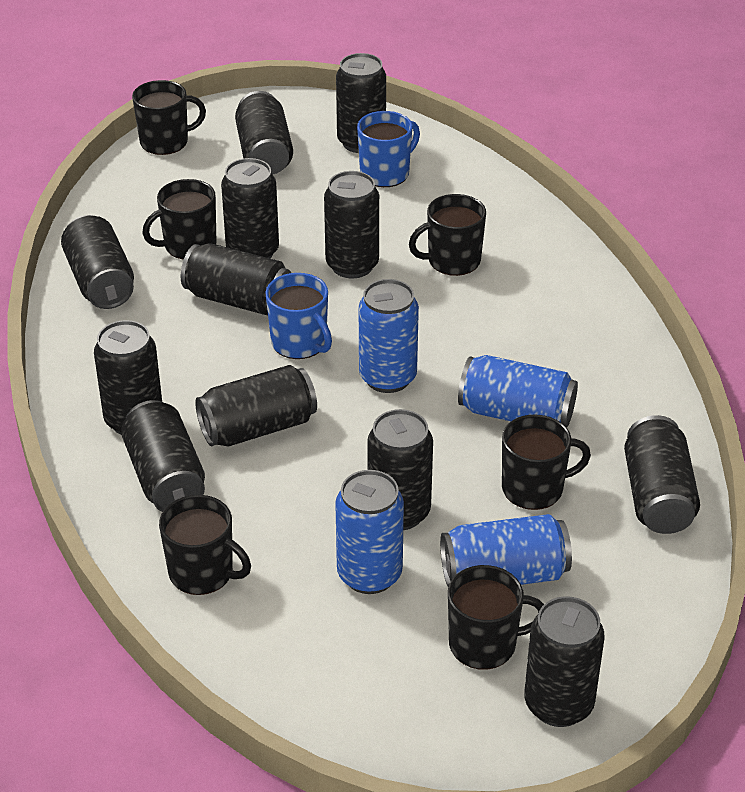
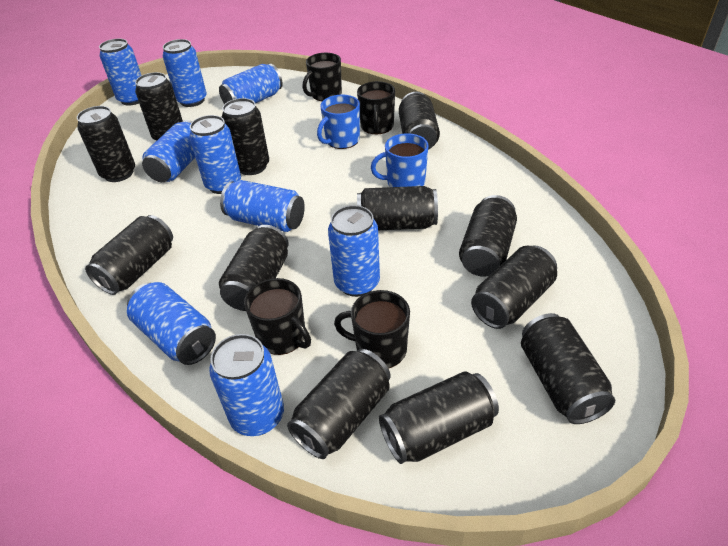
black mug: 6 -> 4
blue can: 4 -> 9

